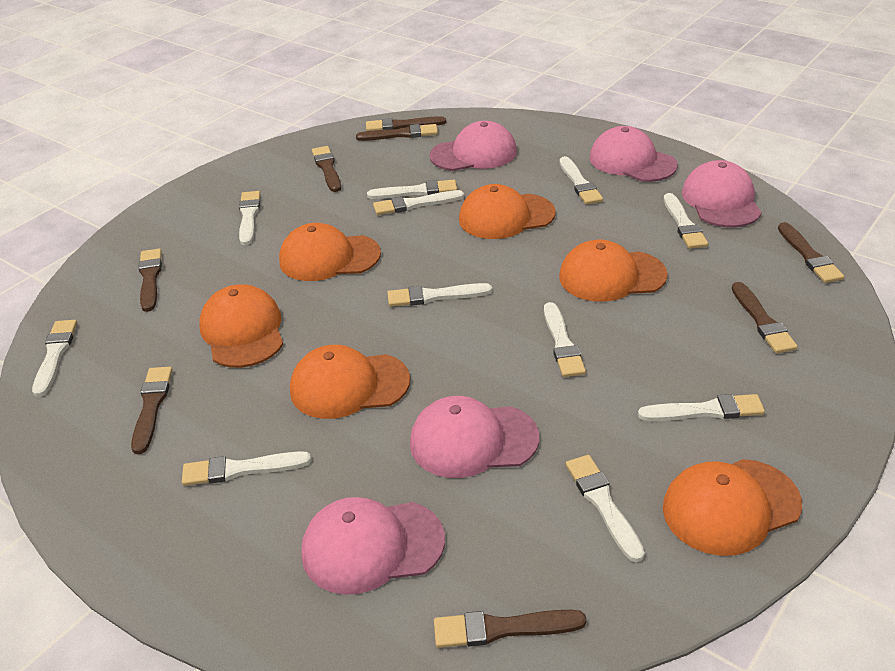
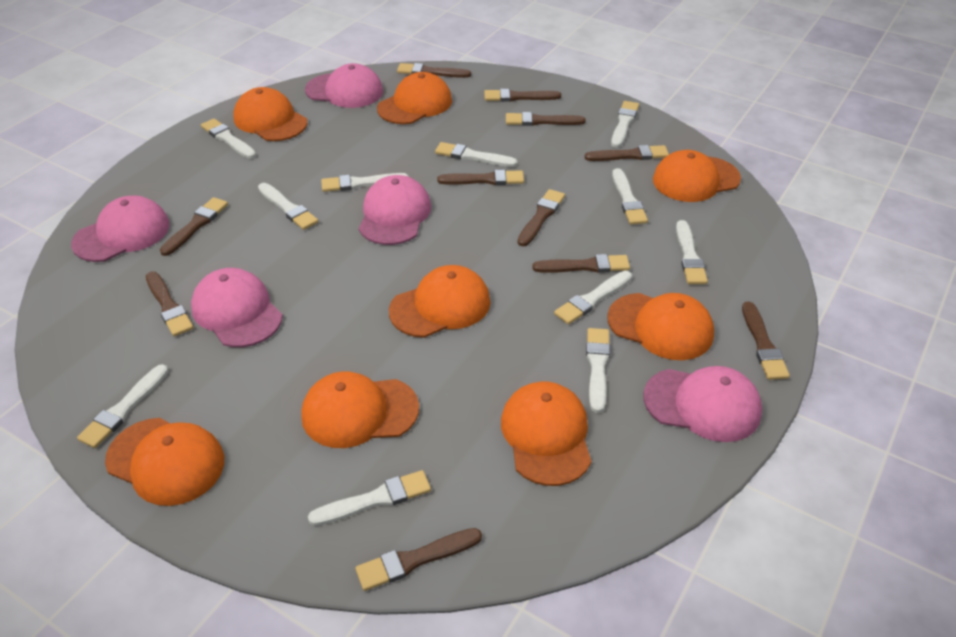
brown brush: 8 -> 11
orange cap: 6 -> 8

